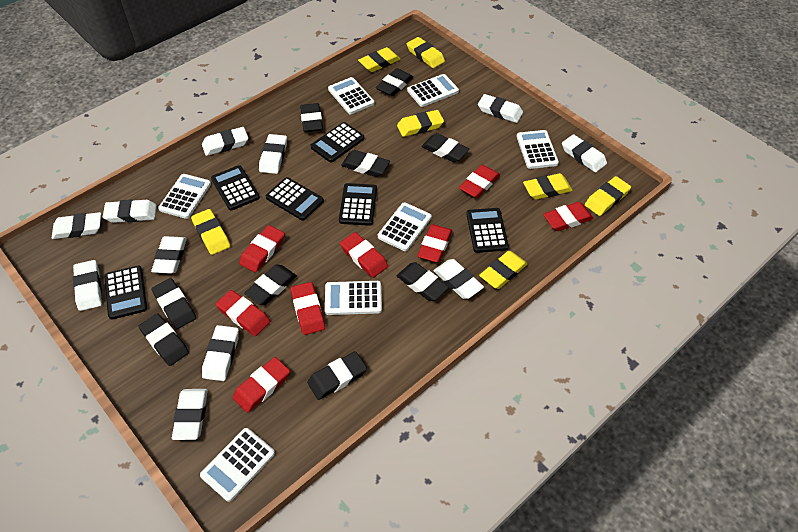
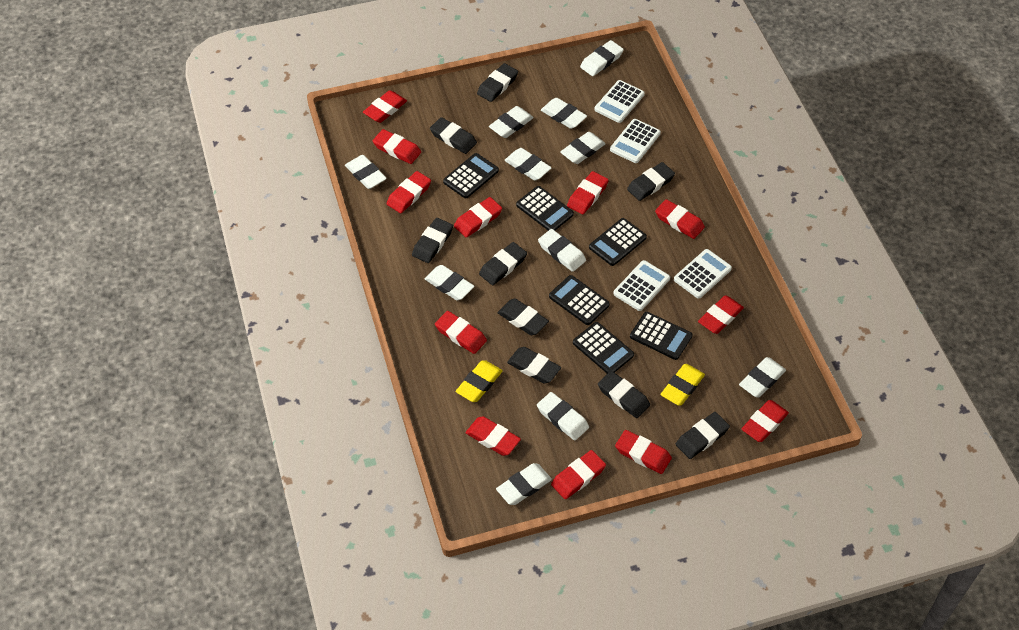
red eraser: 8 -> 12
white calculator: 7 -> 4
yellow eraser: 7 -> 2

